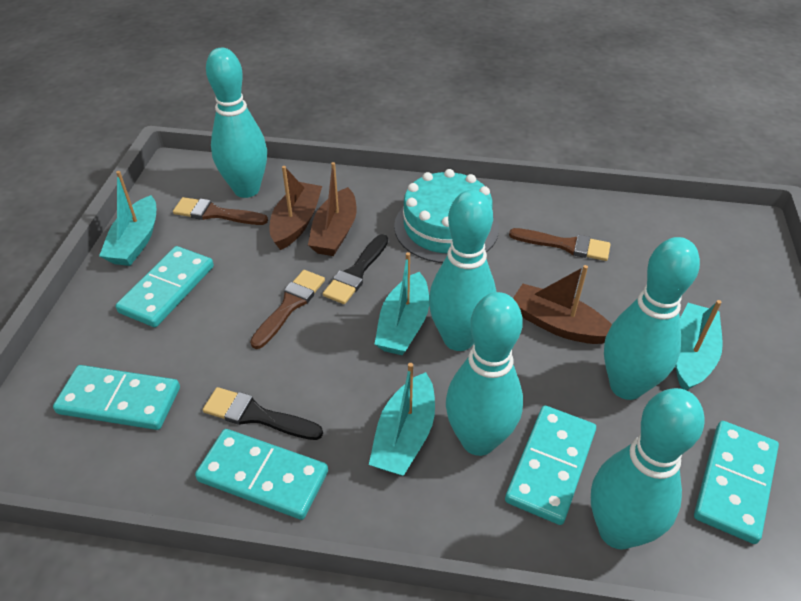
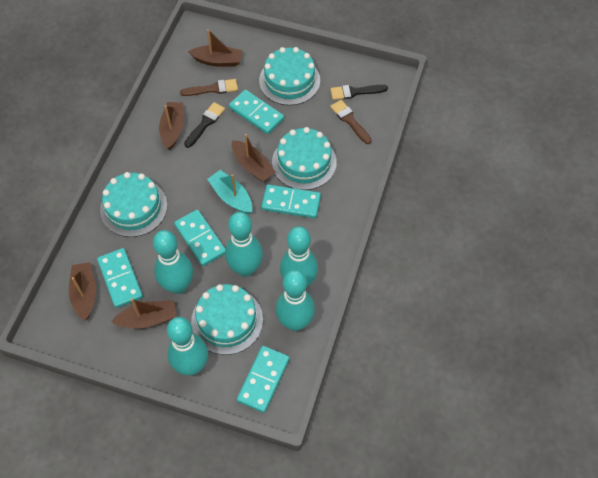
brown boat: 3 -> 5
brown brush: 3 -> 2
turquoise boat: 4 -> 1
turquoise cake: 1 -> 4

